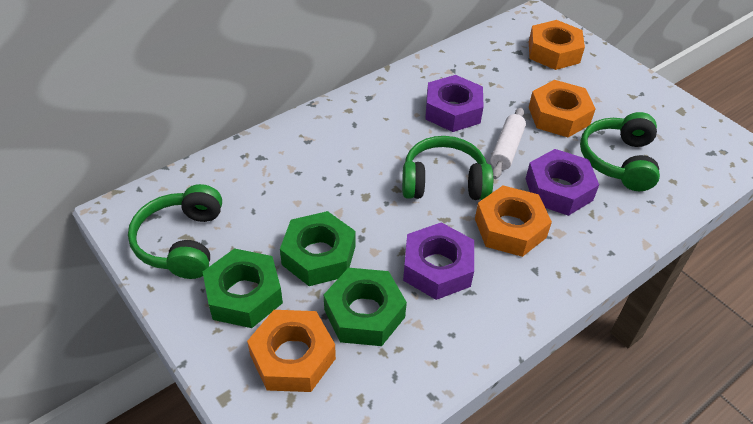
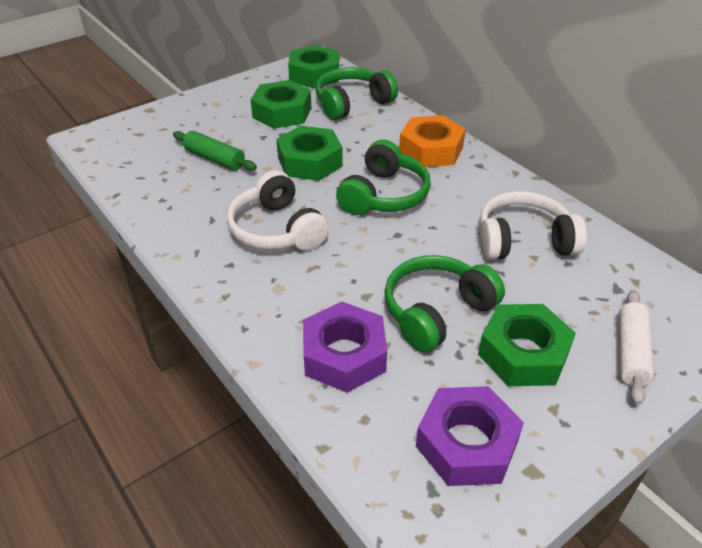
green nut: 3 -> 4
green rolling pin: 0 -> 1
orange nut: 4 -> 1
purple nut: 3 -> 2
white headphones: 0 -> 2

